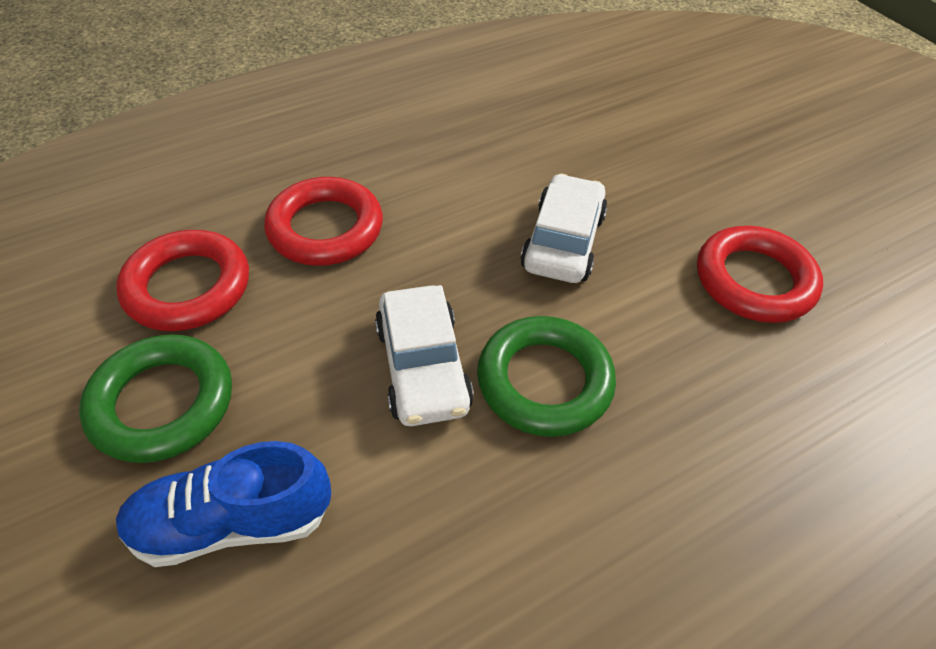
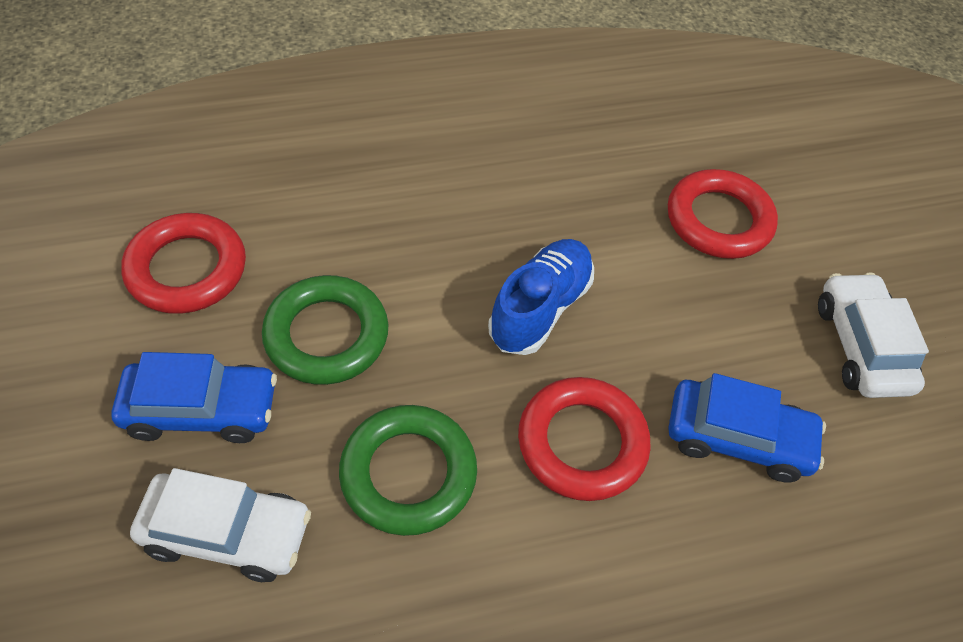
blue car: 0 -> 2

